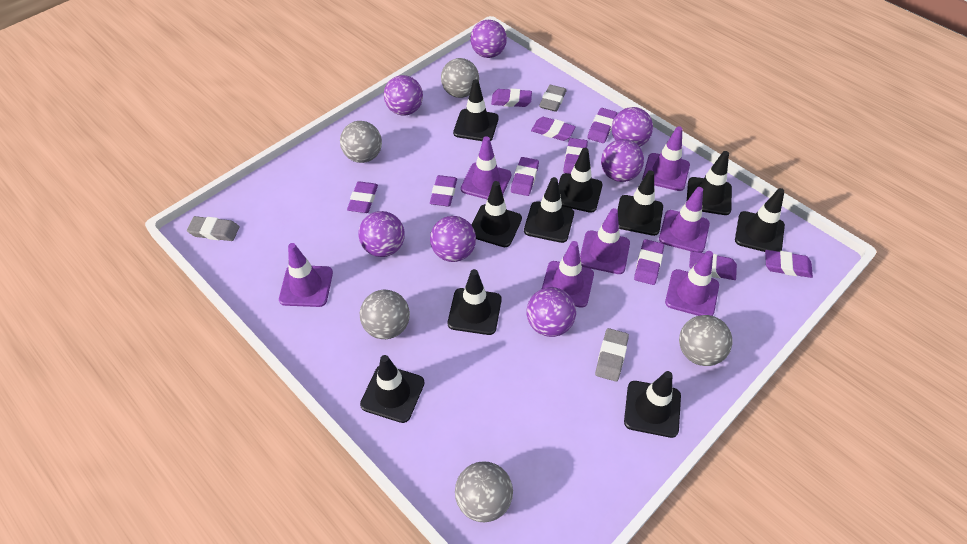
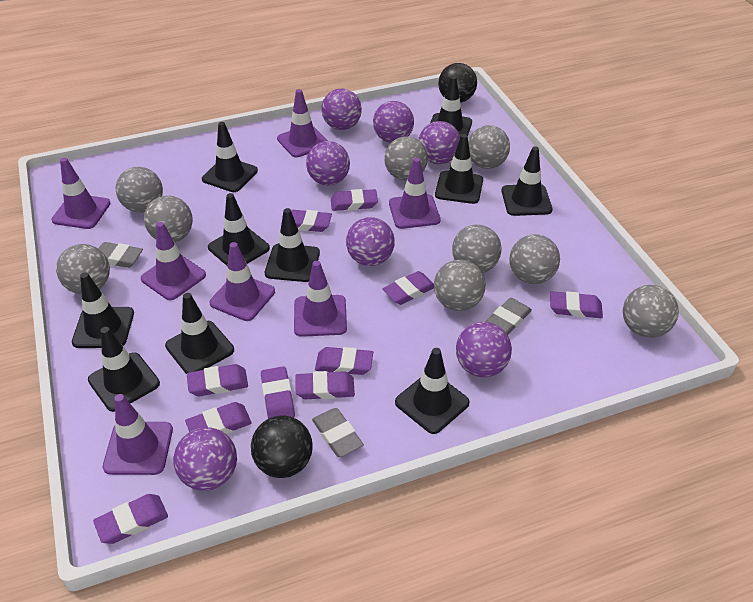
black ball: 0 -> 2
grey ball: 5 -> 9

